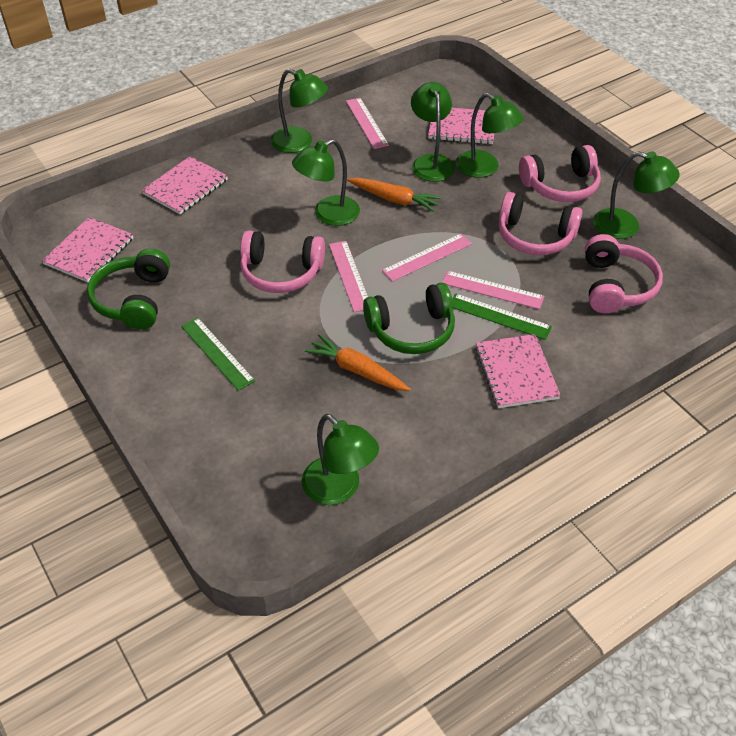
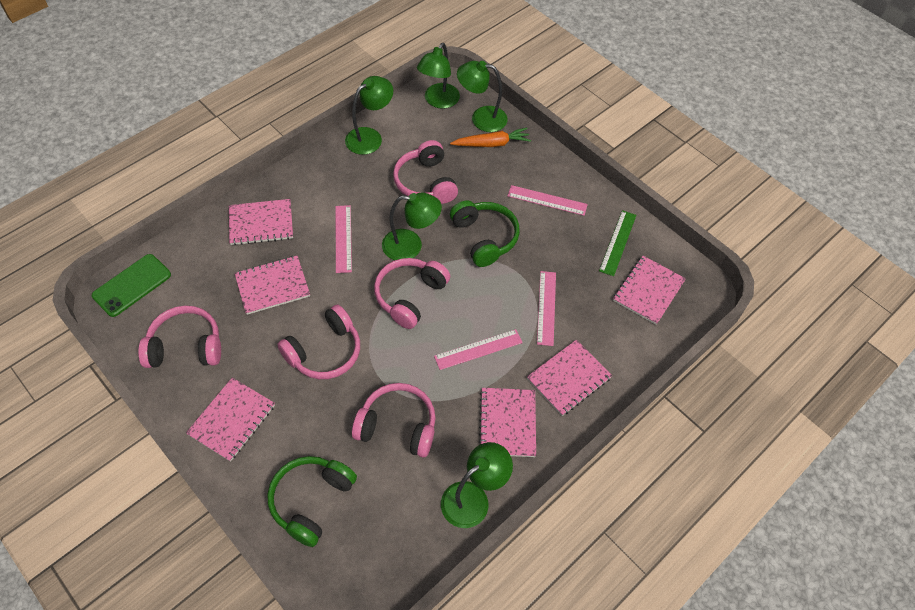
green lamp: 6 -> 5
green phone: 0 -> 1
green ruler: 2 -> 1
orange carrot: 2 -> 1
pink headphones: 4 -> 5
pink notebook: 4 -> 6

